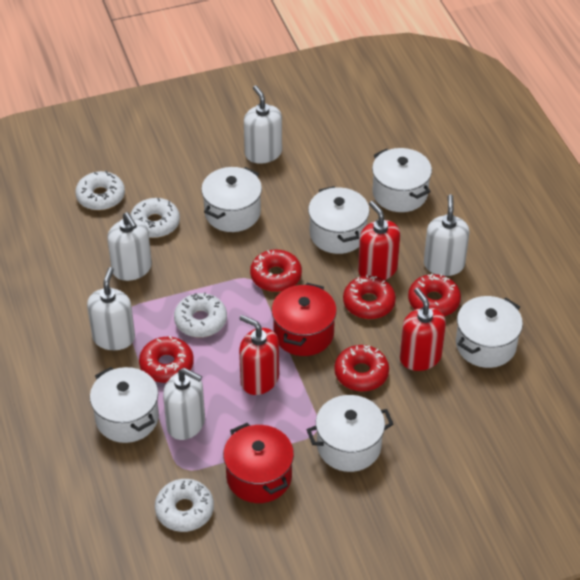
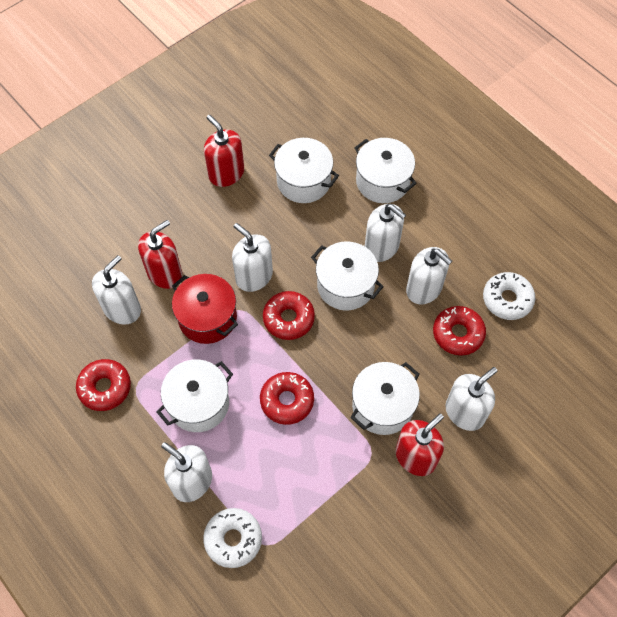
red donut: 5 -> 4
red pot: 2 -> 1
white donut: 4 -> 2
white pot: 6 -> 5
white soap dispenser: 5 -> 6

